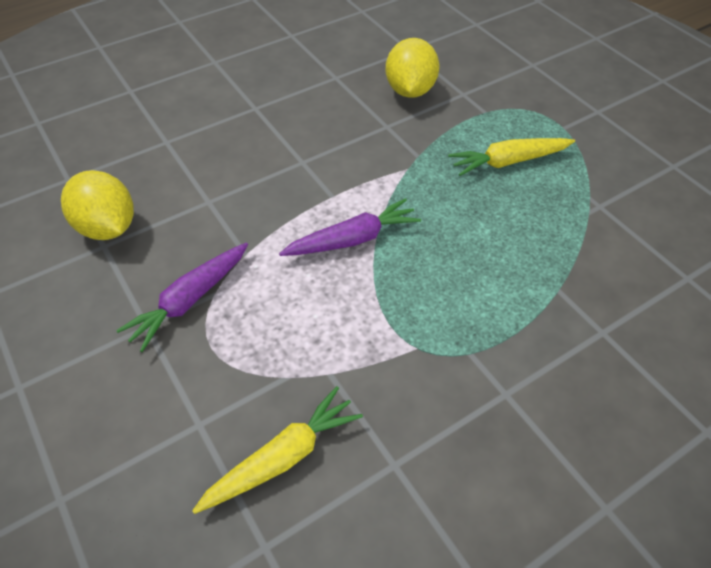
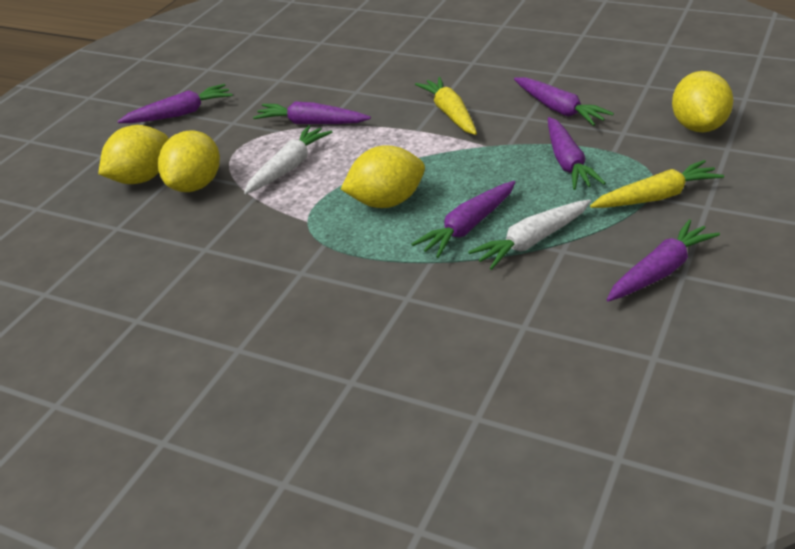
purple carrot: 2 -> 6
white carrot: 0 -> 2
yellow lemon: 2 -> 4

